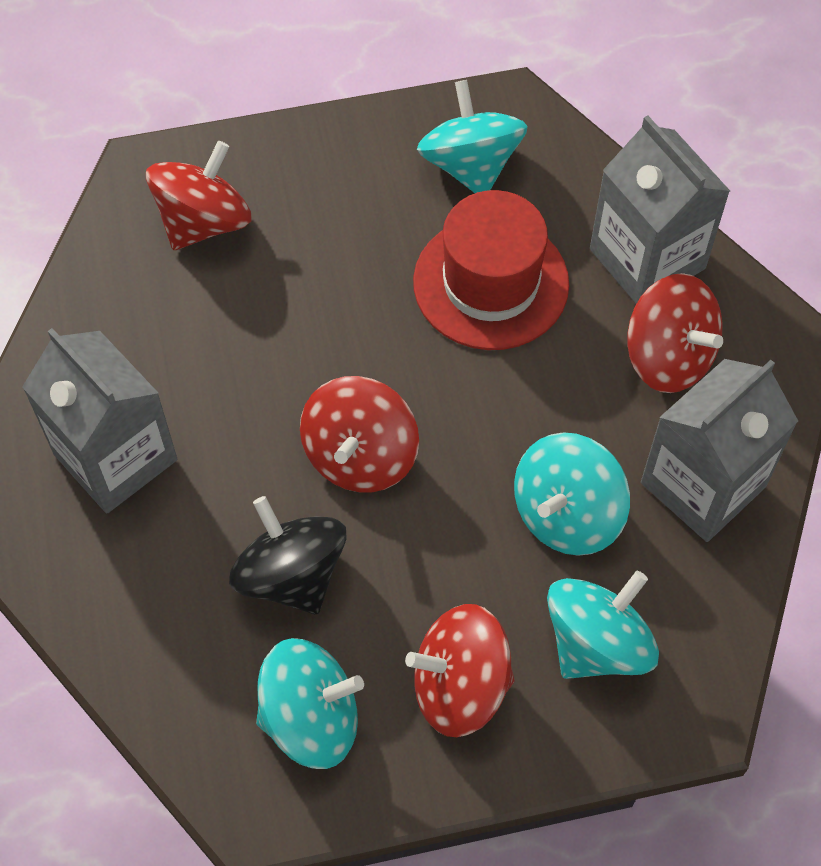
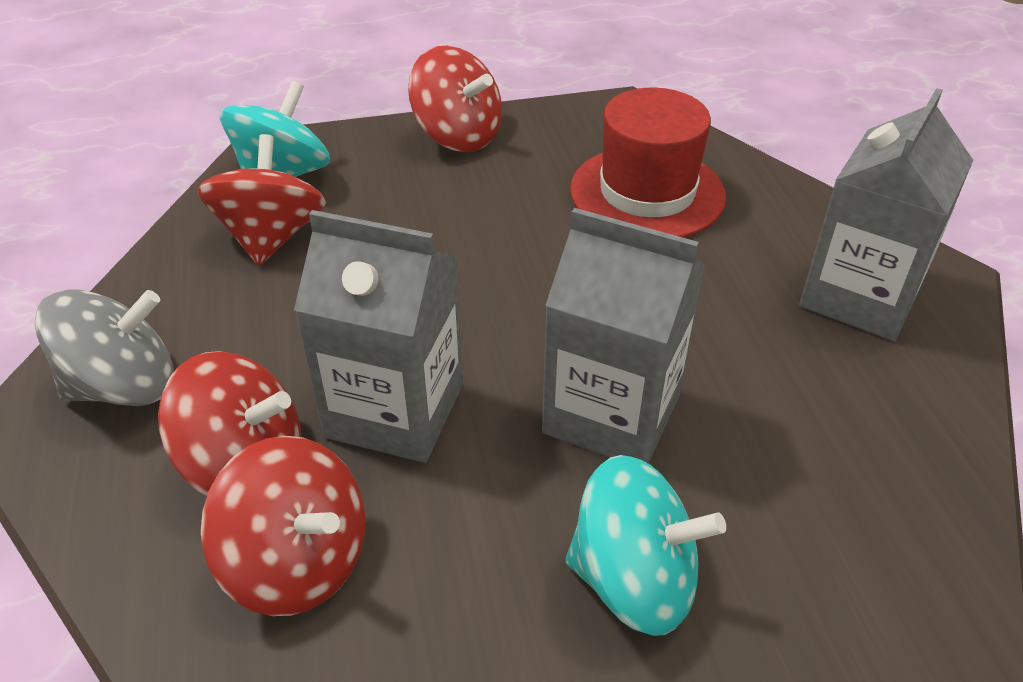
black spinning top: 1 -> 0
grey spinning top: 0 -> 1
turquoise spinning top: 4 -> 2

